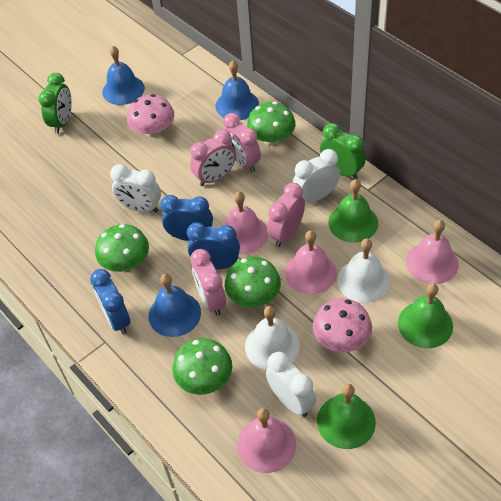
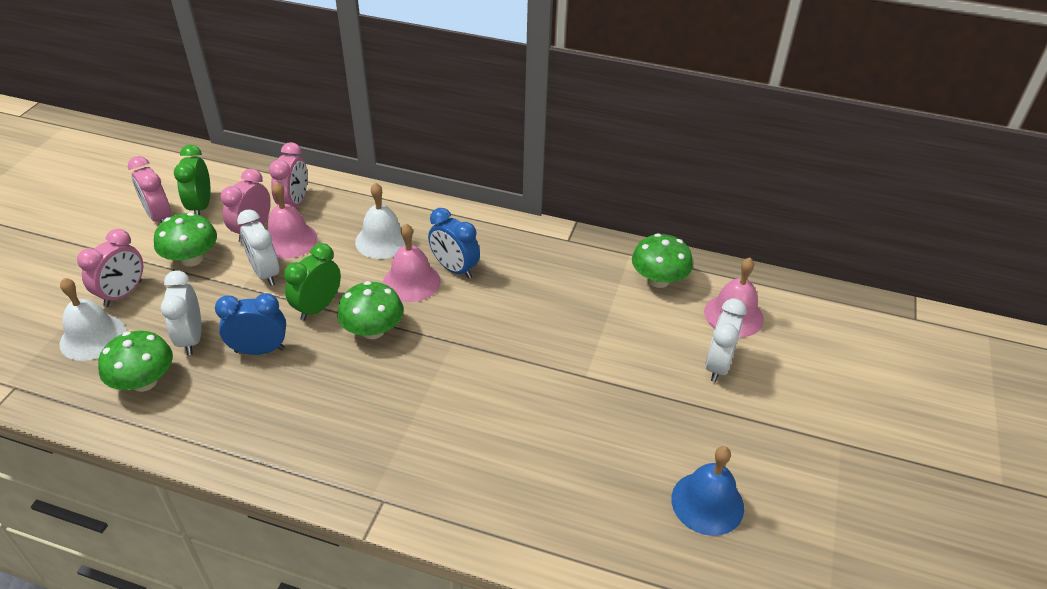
blue bell: 3 -> 1
blue clock: 3 -> 2
green bell: 3 -> 0
pink bell: 4 -> 3
pink mushroom: 2 -> 0

